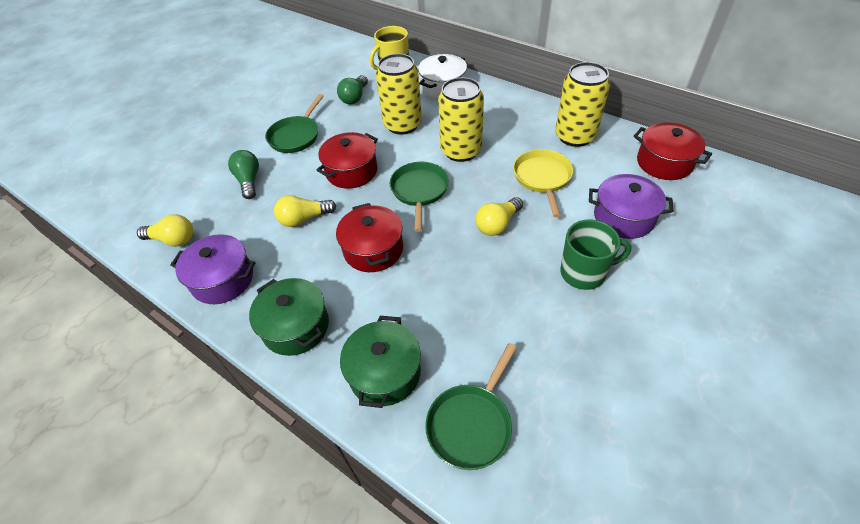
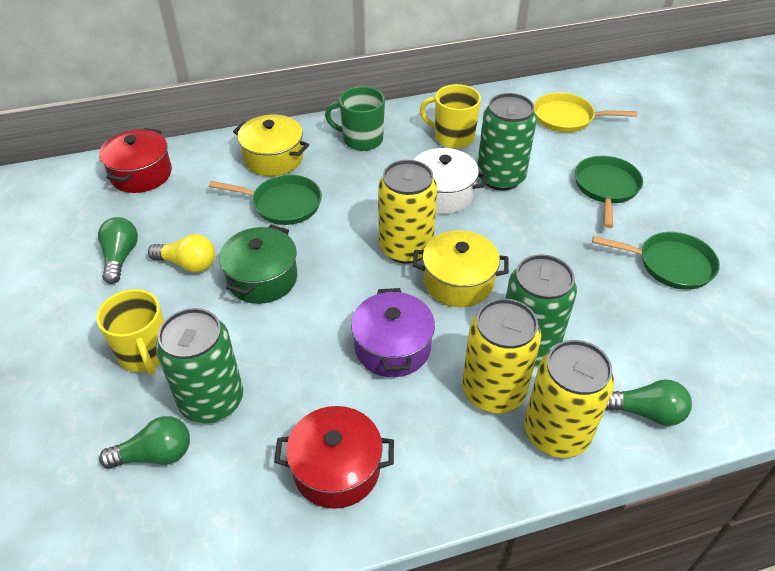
green can: 0 -> 3
green light bulb: 2 -> 3
green pot: 2 -> 1
purple pot: 2 -> 1
red pot: 3 -> 2
yellow light bulb: 3 -> 1
yellow mug: 1 -> 2
yellow pot: 0 -> 2

